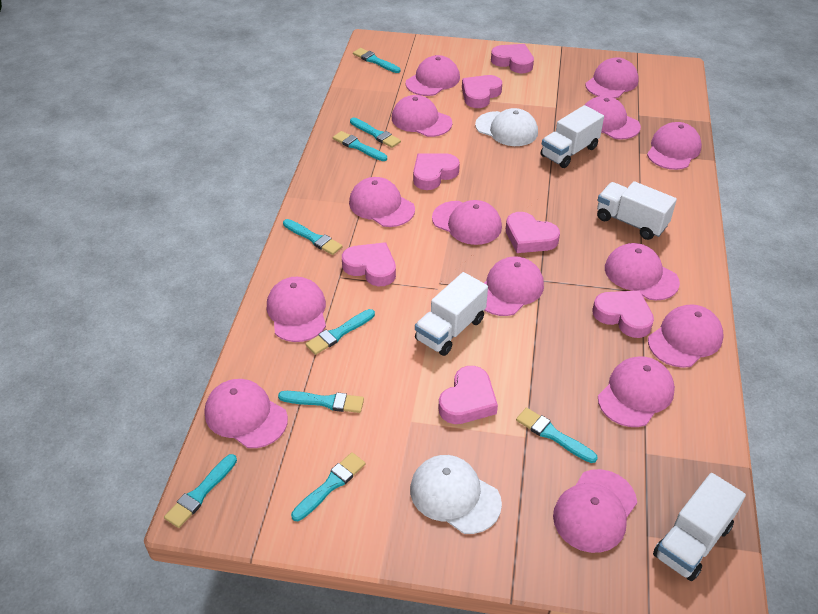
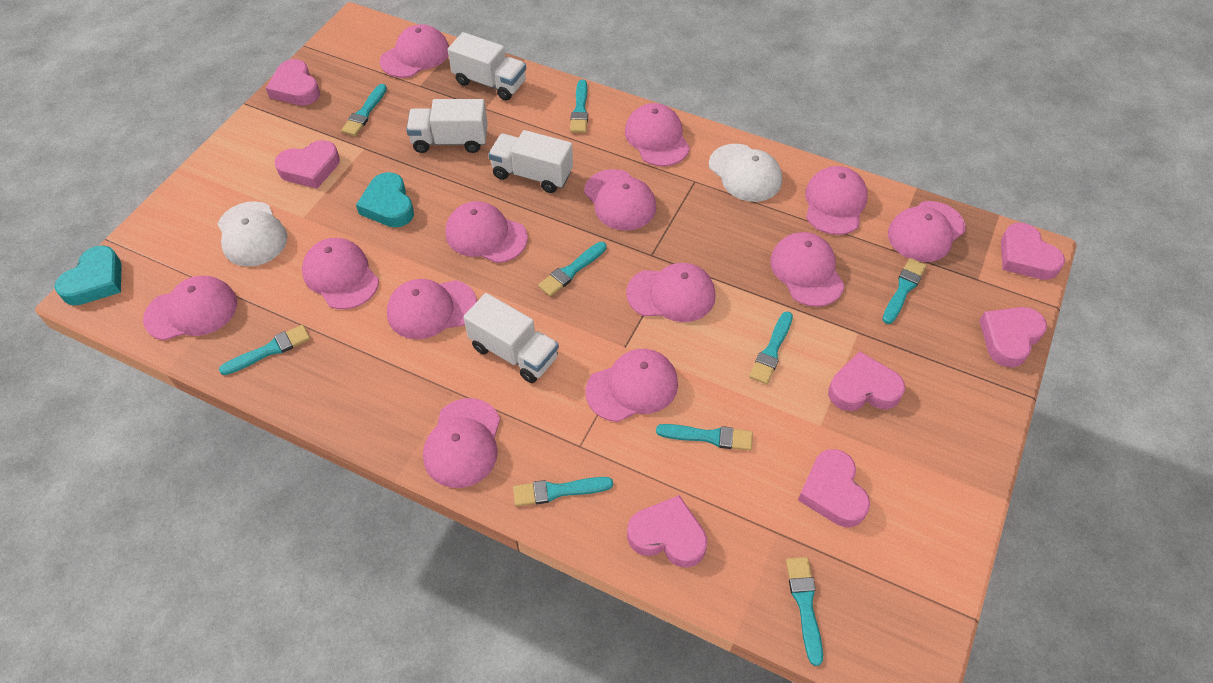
pink cap: 14 -> 13
turquoise heart: 0 -> 2

